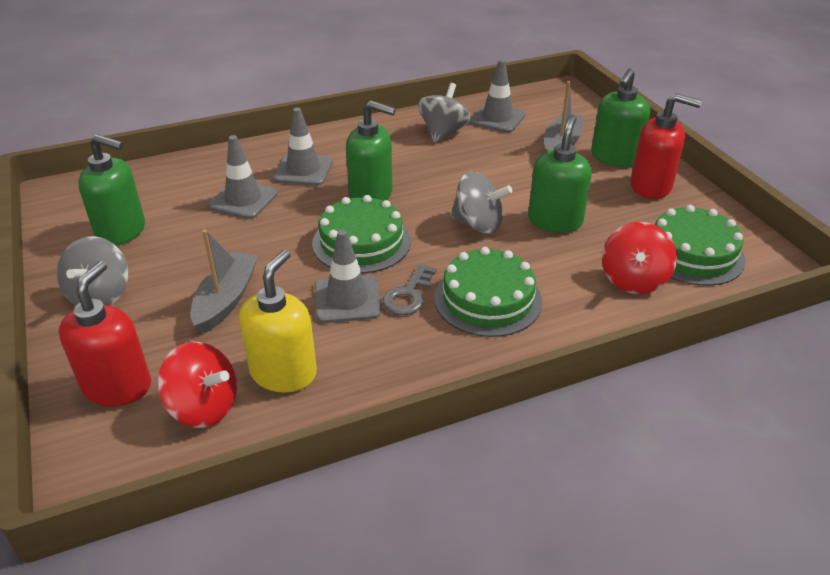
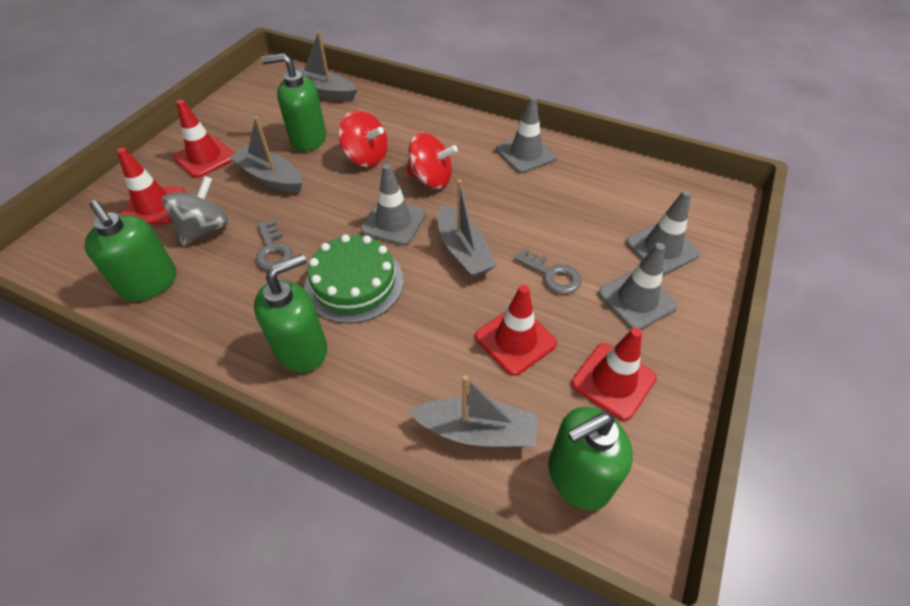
green cake: 3 -> 1
grey boat: 2 -> 4
grey key: 1 -> 2
grey spinning top: 3 -> 1
red soap dispenser: 2 -> 0
red traffic cone: 0 -> 4
yellow soap dispenser: 1 -> 0

